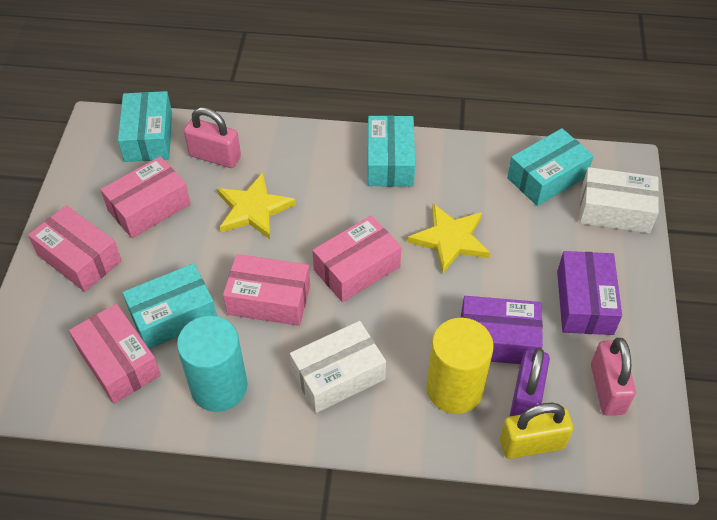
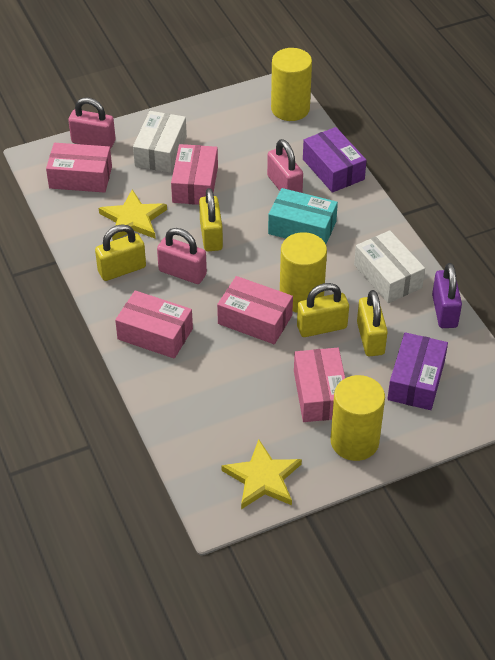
pink padlock: 2 -> 3
turquoise box: 4 -> 1
turquoise cylinder: 1 -> 0
yellow cylinder: 1 -> 3
yellow padlock: 1 -> 4

